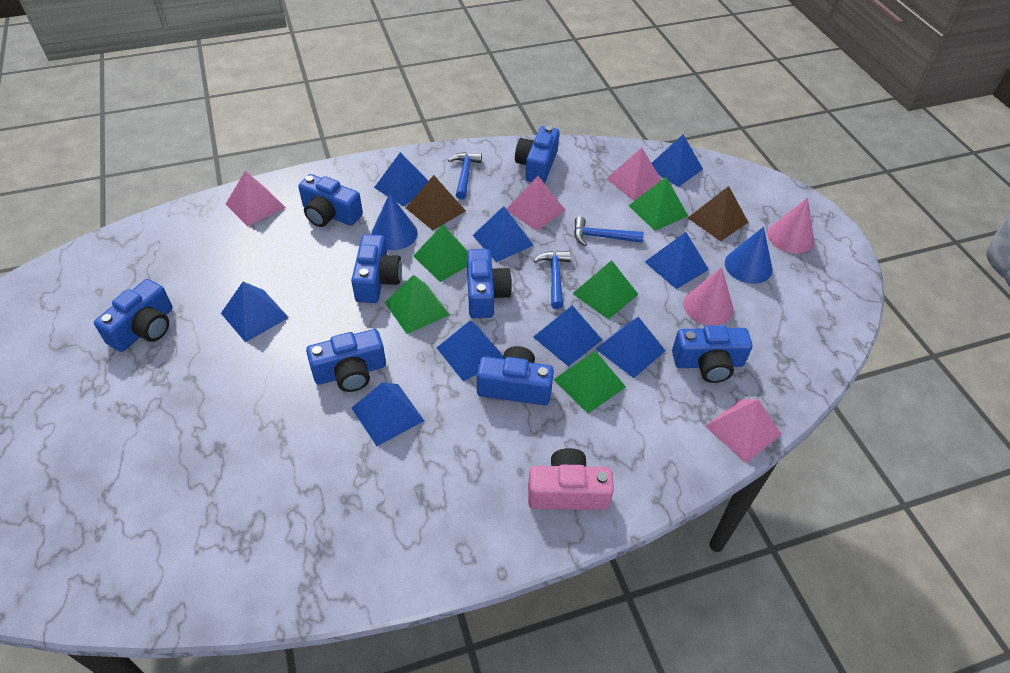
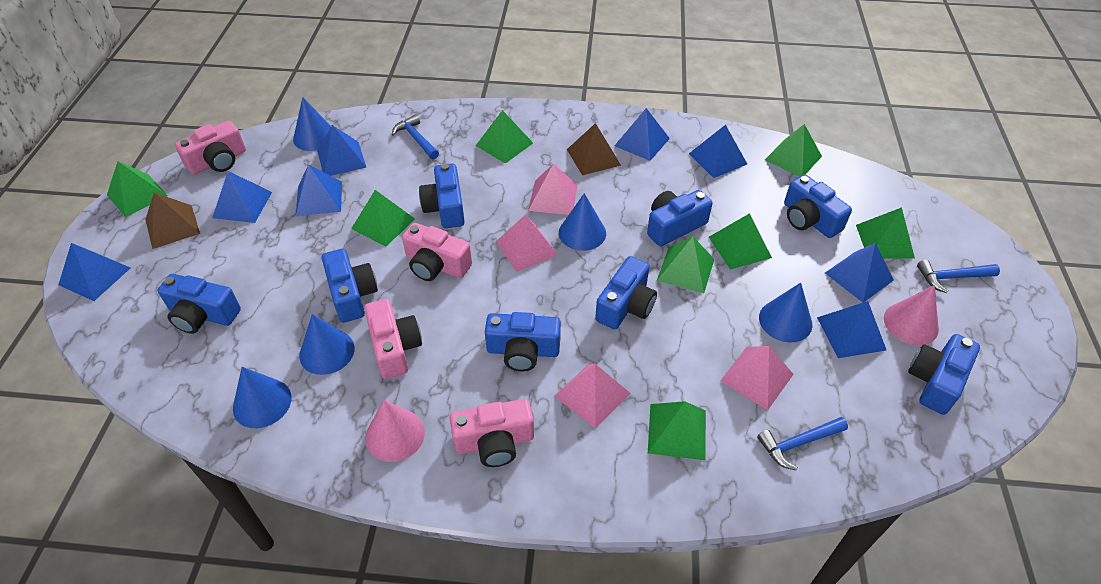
blue cone: 2 -> 5
blue pyramid: 9 -> 8
green pyramid: 5 -> 8
pink camera: 1 -> 4

